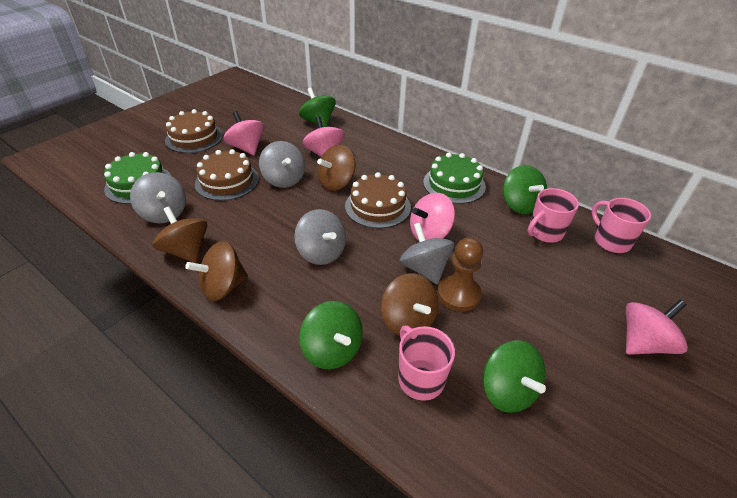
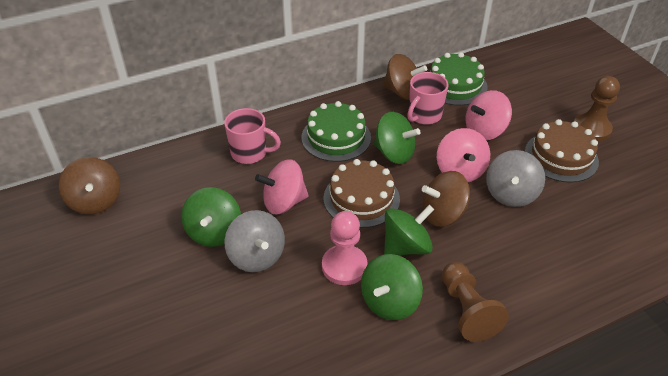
brown cake: 3 -> 2
brown pawn: 1 -> 2
brown spinning top: 4 -> 3
grey spinning top: 4 -> 2
pink mug: 3 -> 2
pink pawn: 0 -> 1
pink spinning top: 4 -> 3

